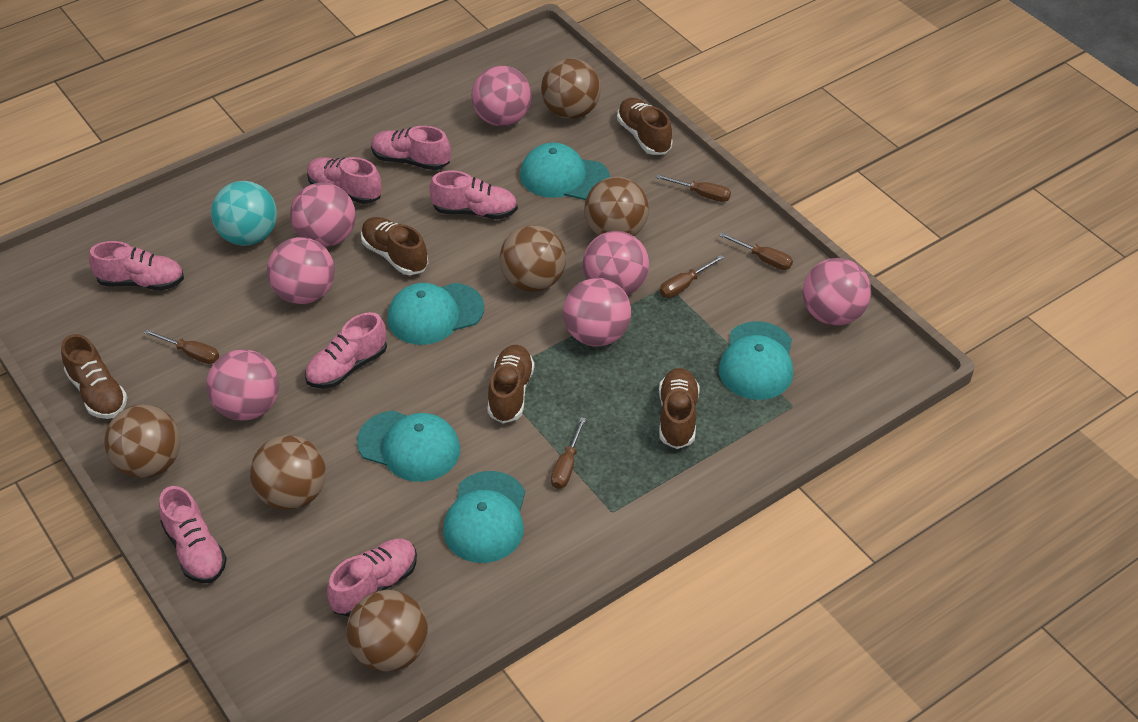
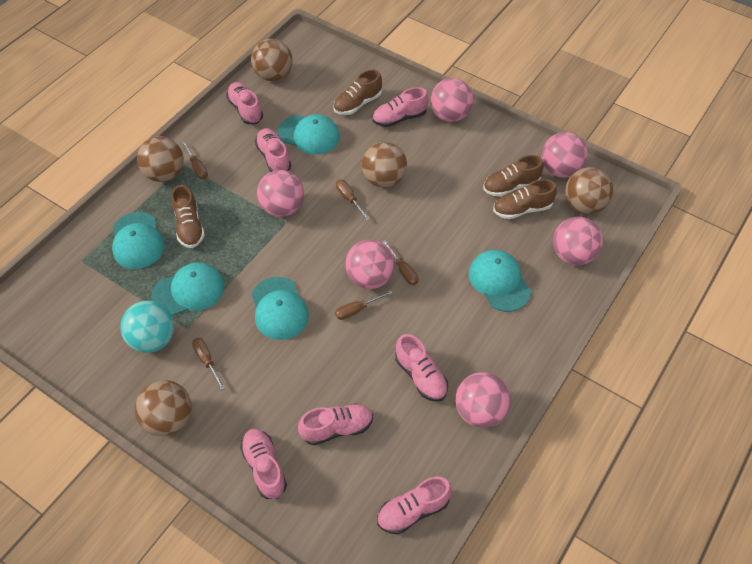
brown ball: 6 -> 5
brown shoe: 5 -> 4
pink ball: 7 -> 6

